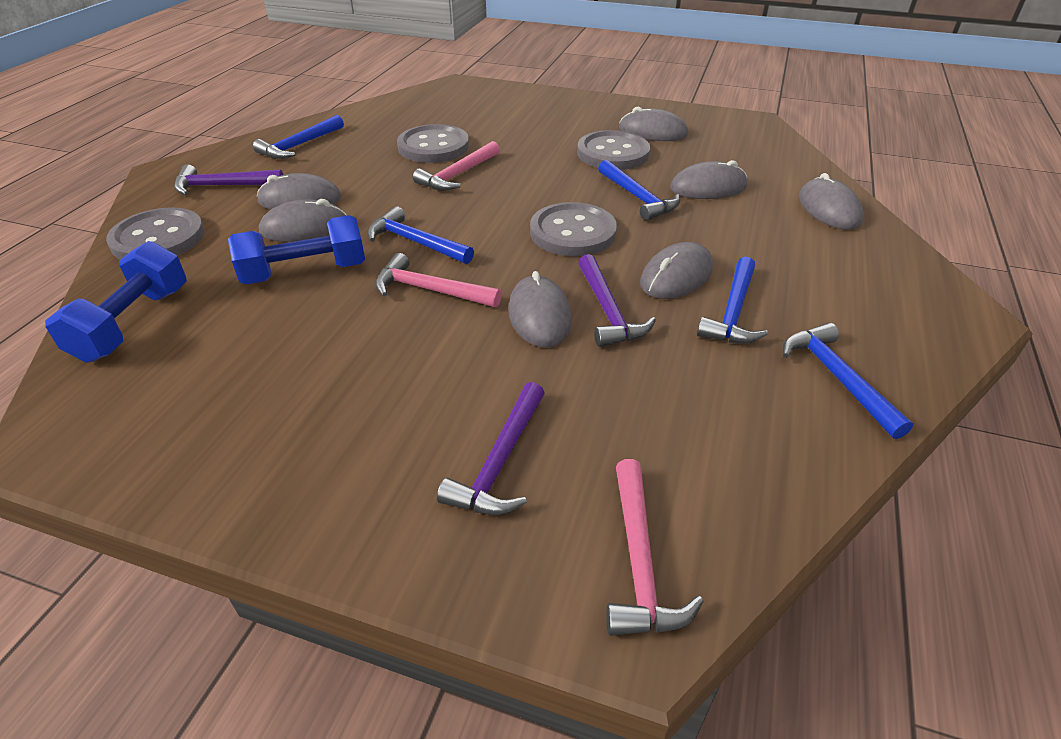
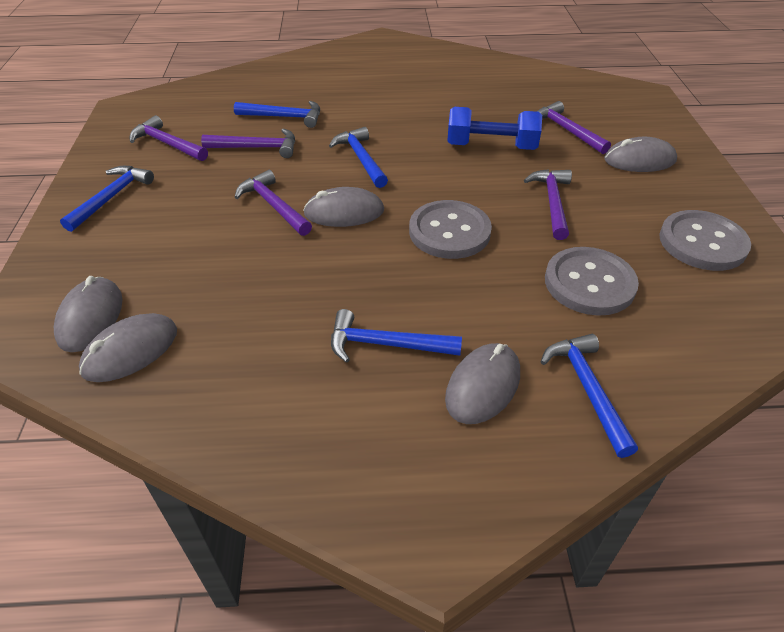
blue dumbbell: 2 -> 1
grey button: 4 -> 3
grey mouse: 7 -> 5
pink hammer: 3 -> 0
purple hammer: 3 -> 5

